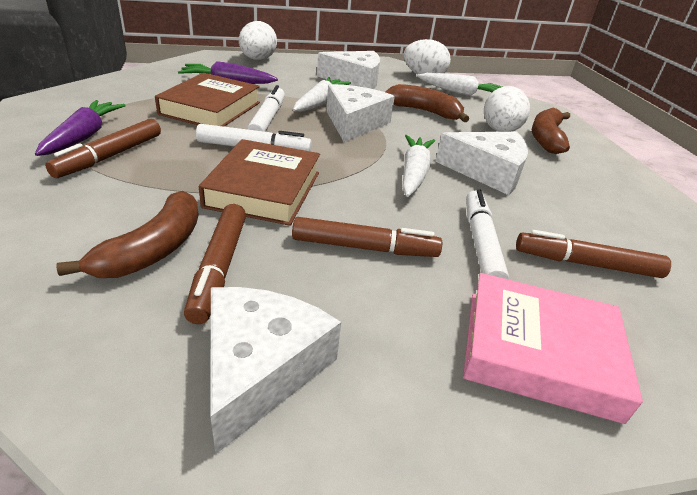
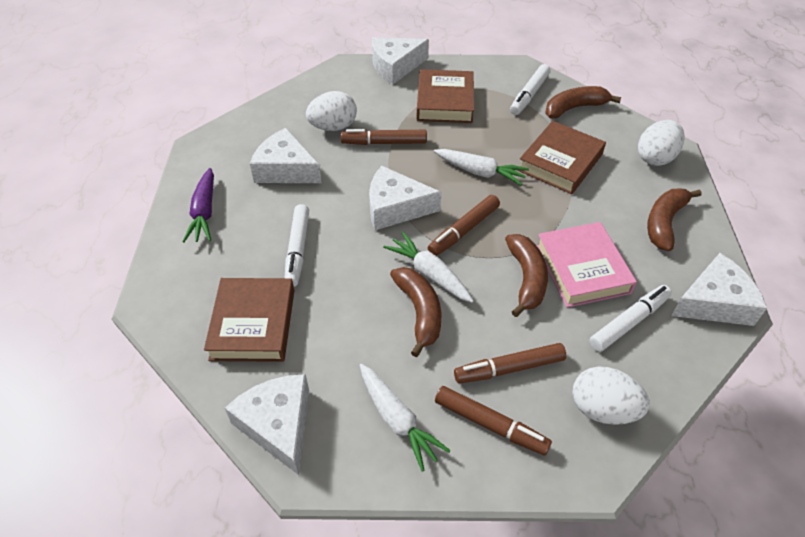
brown banana: 3 -> 4
brown book: 2 -> 3
purple carrot: 2 -> 1
white cheese: 4 -> 5

